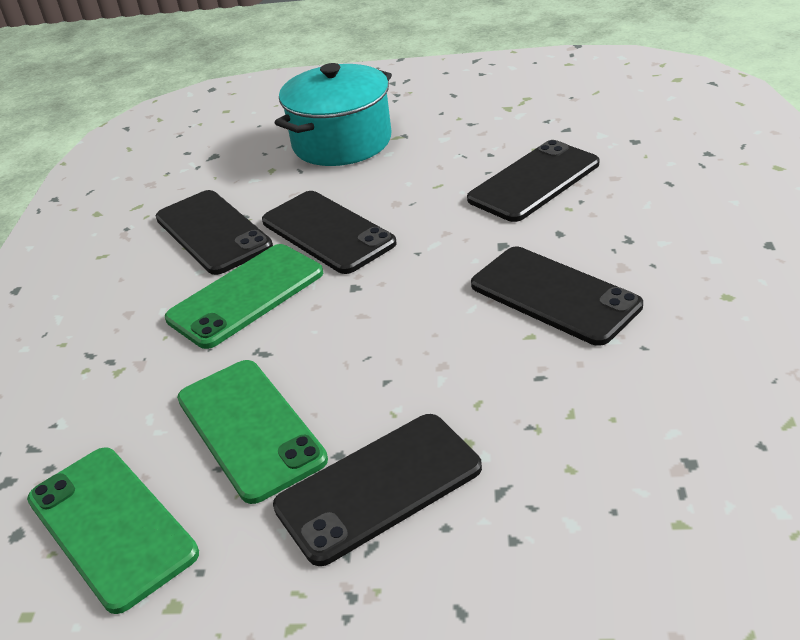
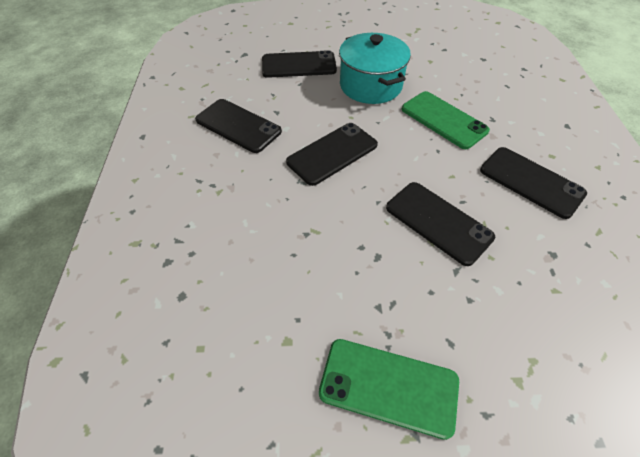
green phone: 3 -> 2

